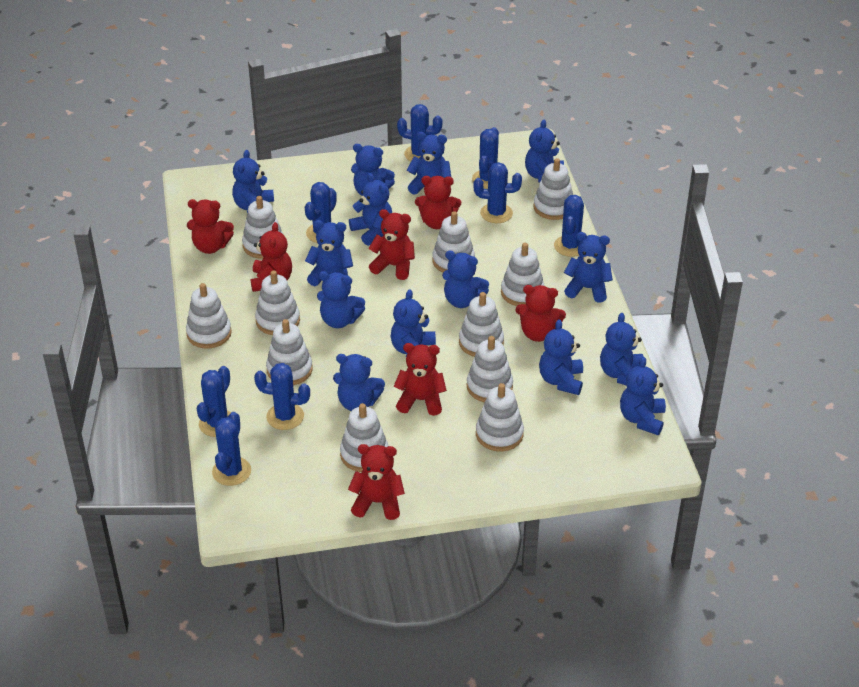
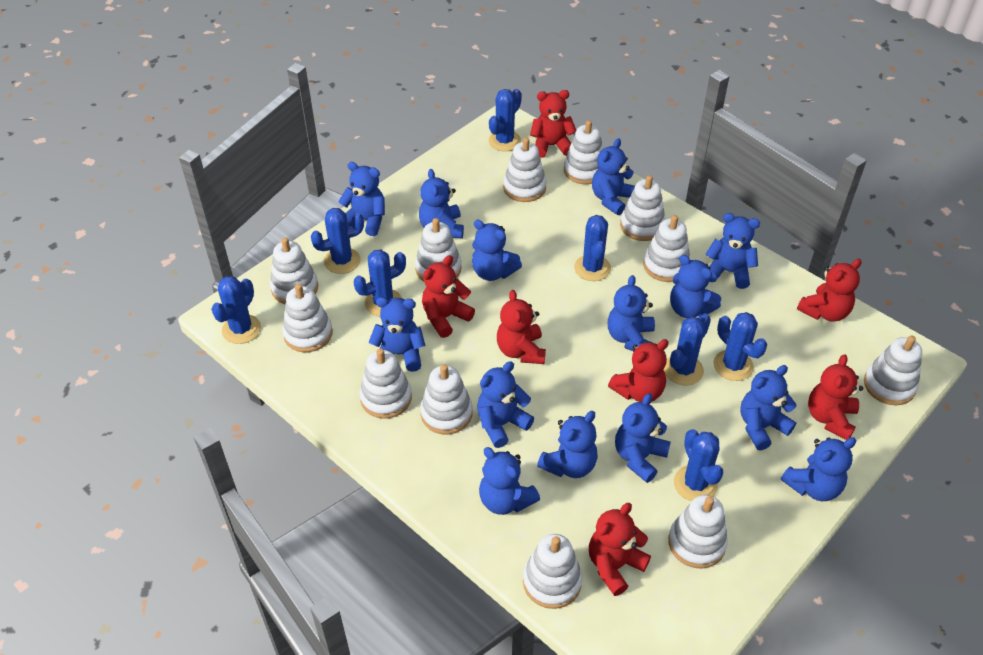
white stacking toy: 11 -> 12

